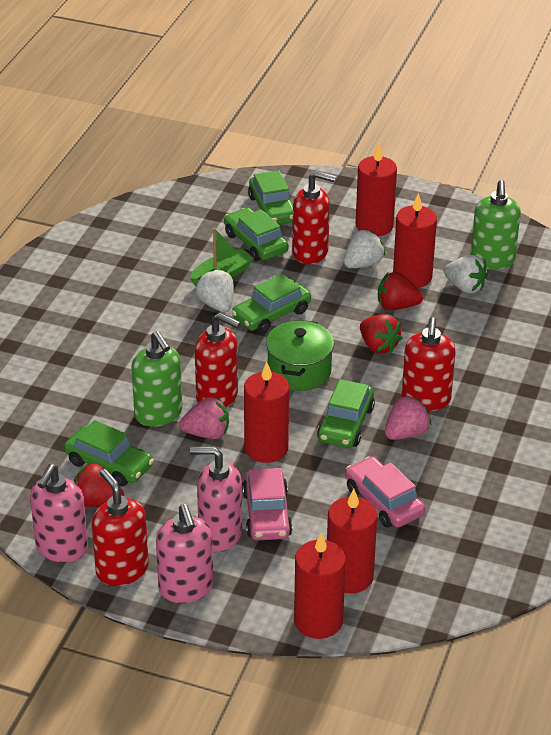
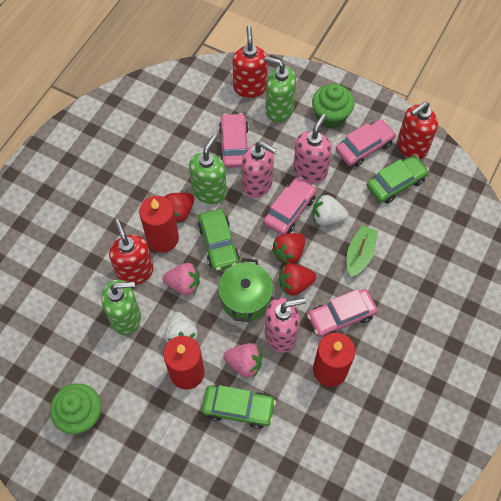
green car: 5 -> 3
green cupcake: 0 -> 2
green soap dispenser: 2 -> 3
pink car: 2 -> 4
red candle: 5 -> 3
red soap dispenser: 4 -> 3
white strawberry: 3 -> 2

